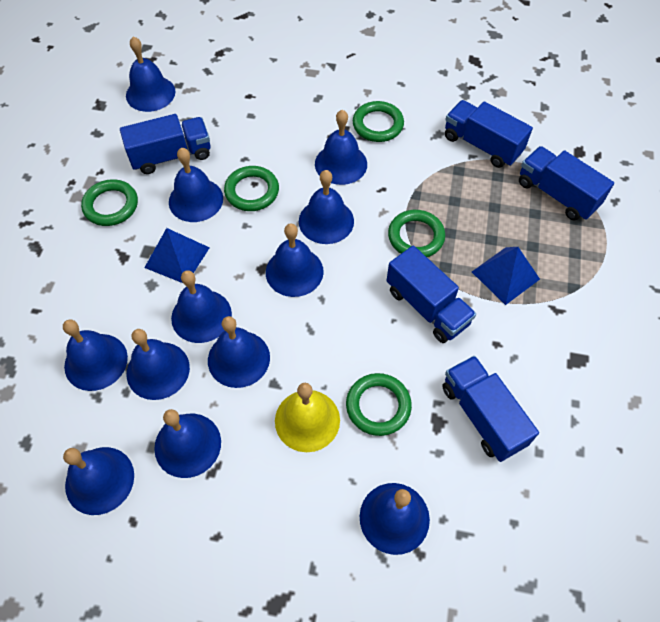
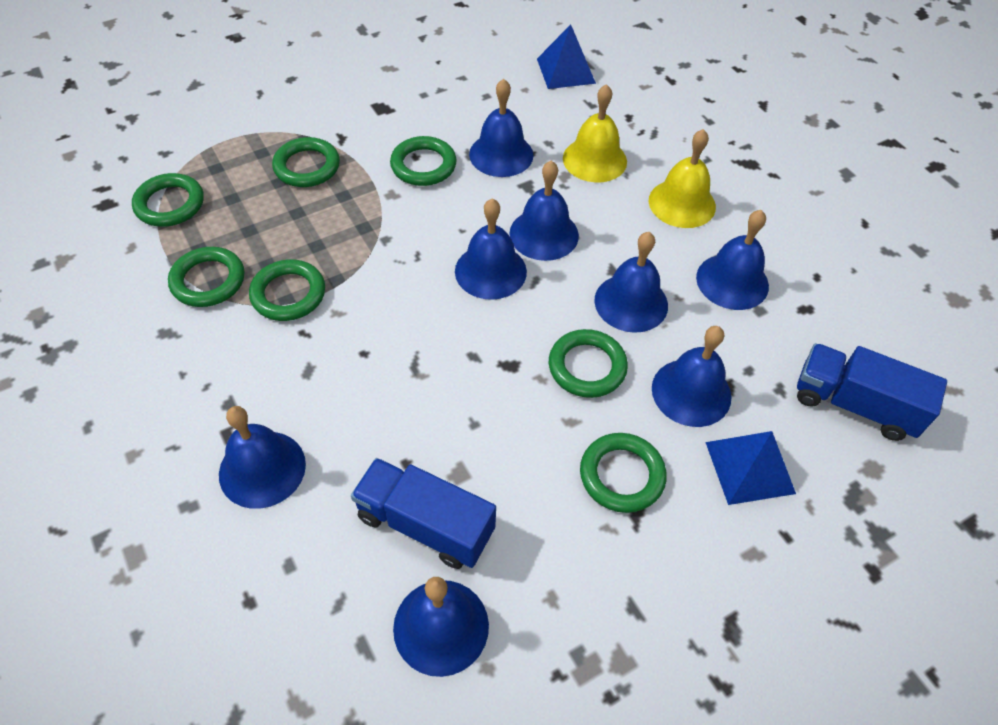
blue bell: 12 -> 8
blue truck: 5 -> 2
green ring: 5 -> 7
yellow bell: 1 -> 2

